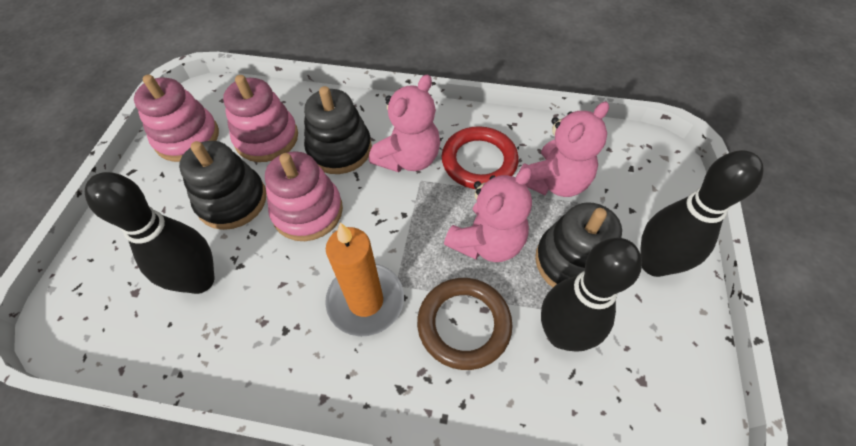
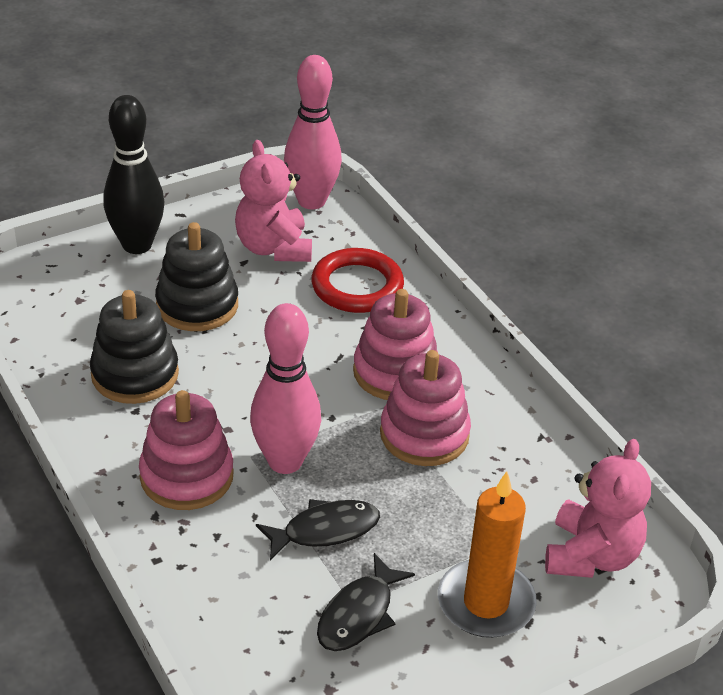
black bowling pin: 3 -> 1
black fish: 0 -> 2
black stacking toy: 3 -> 2
brown ring: 1 -> 0
pink bowling pin: 0 -> 2
pink teddy bear: 3 -> 2

